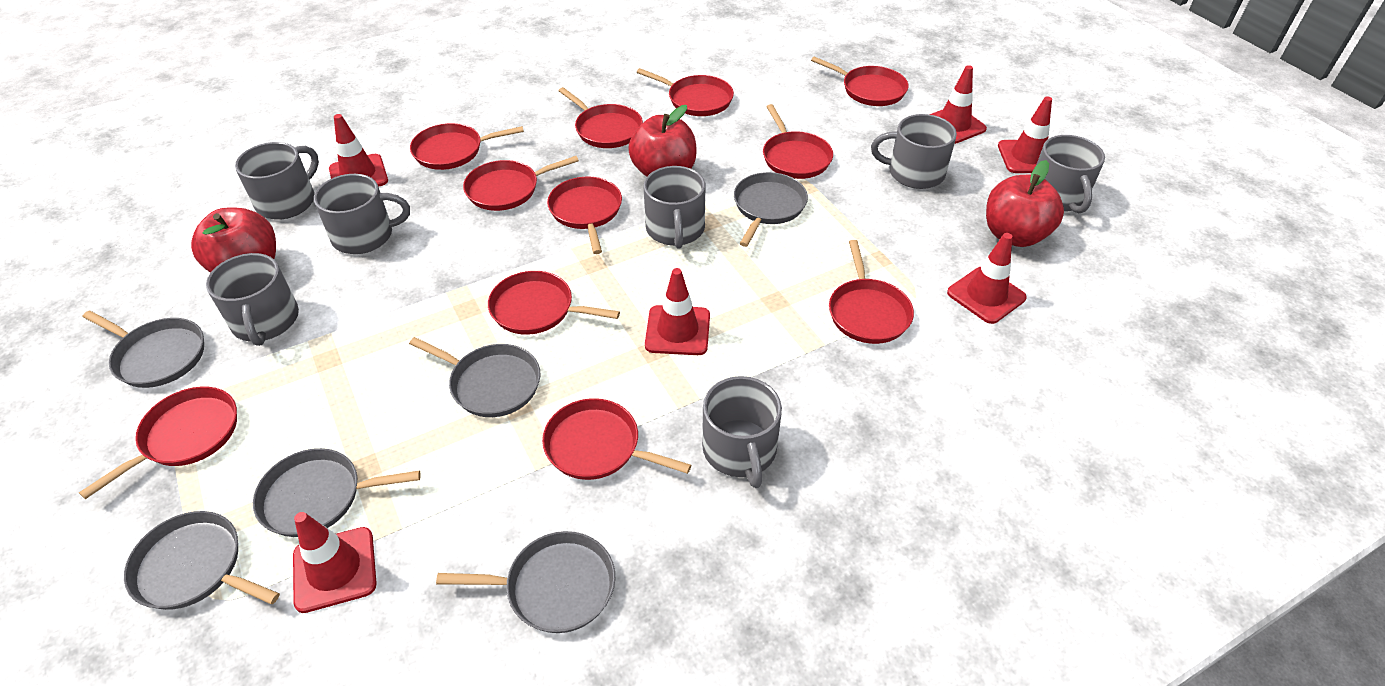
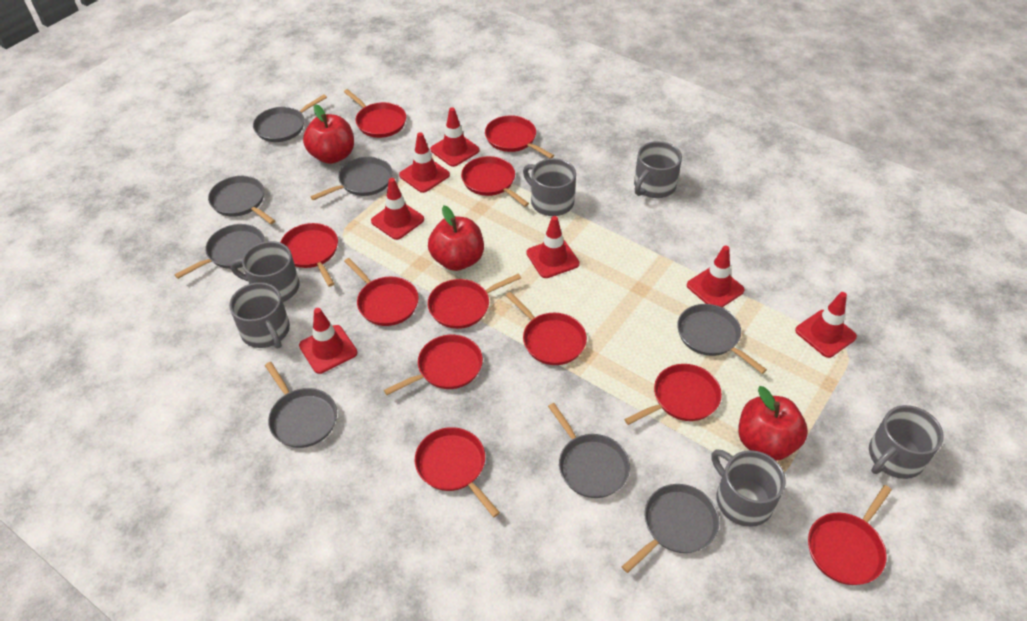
grey mug: 7 -> 6
grey pan: 6 -> 8
red traffic cone: 6 -> 7

